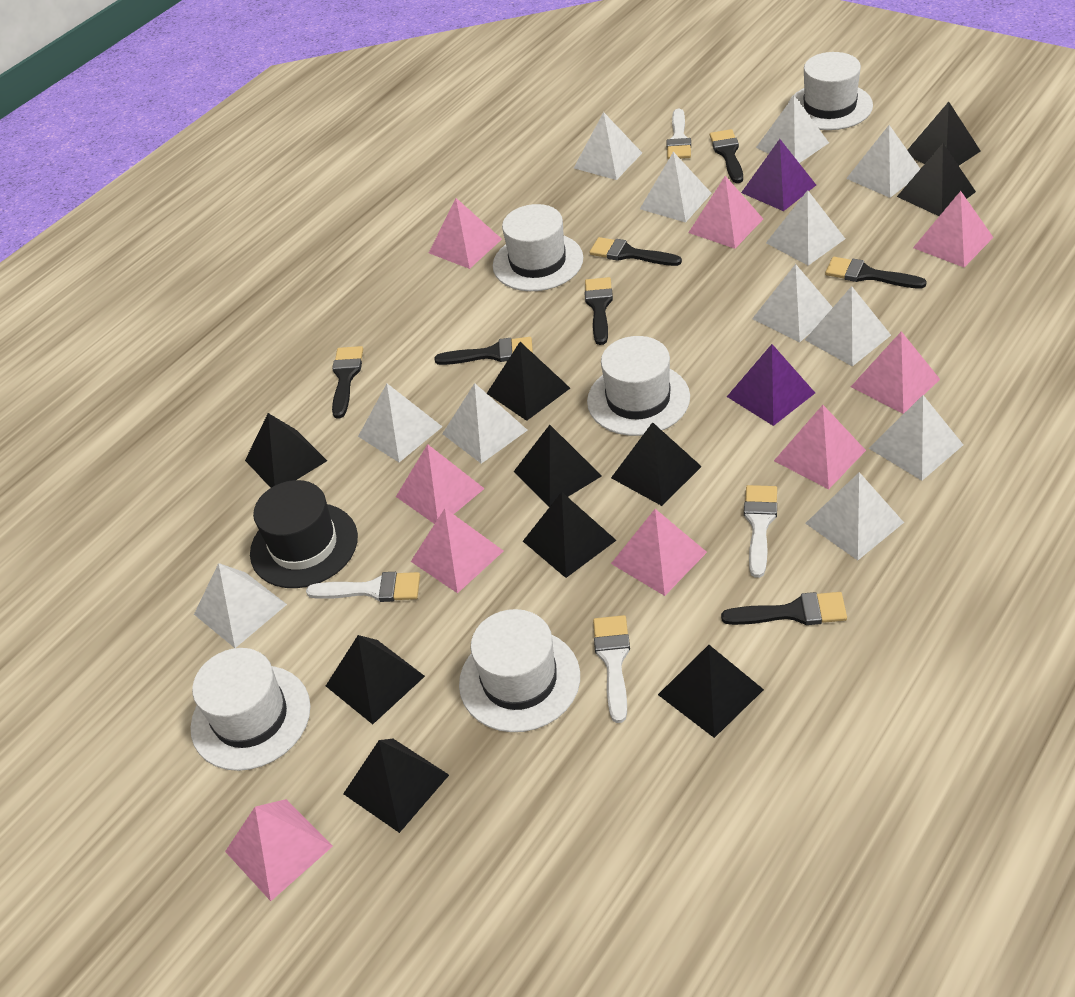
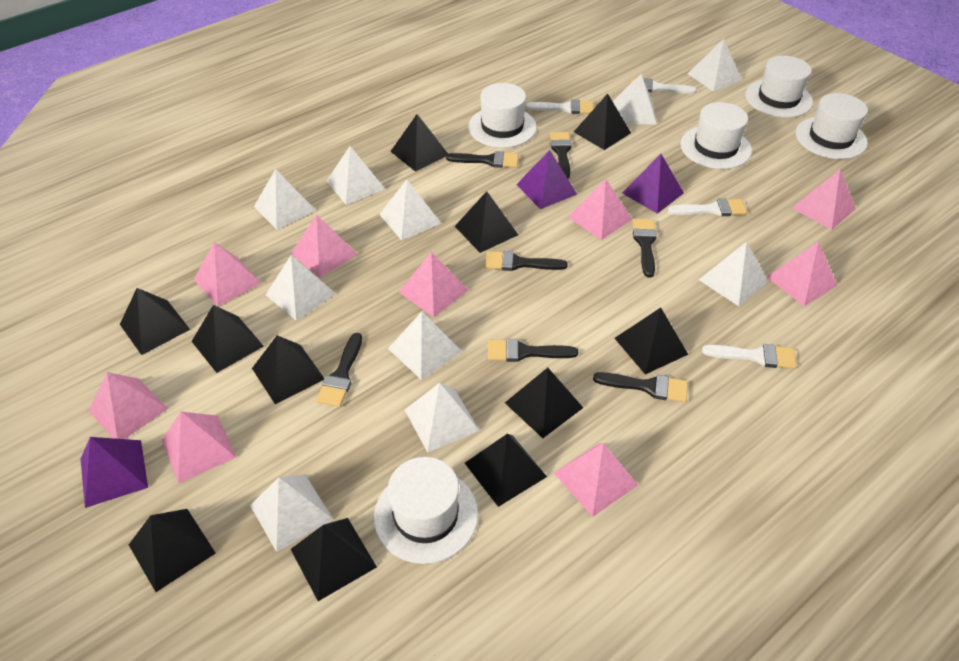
black hat: 1 -> 0
black pyramid: 10 -> 11
purple pyramid: 2 -> 3
white pyramid: 12 -> 10

